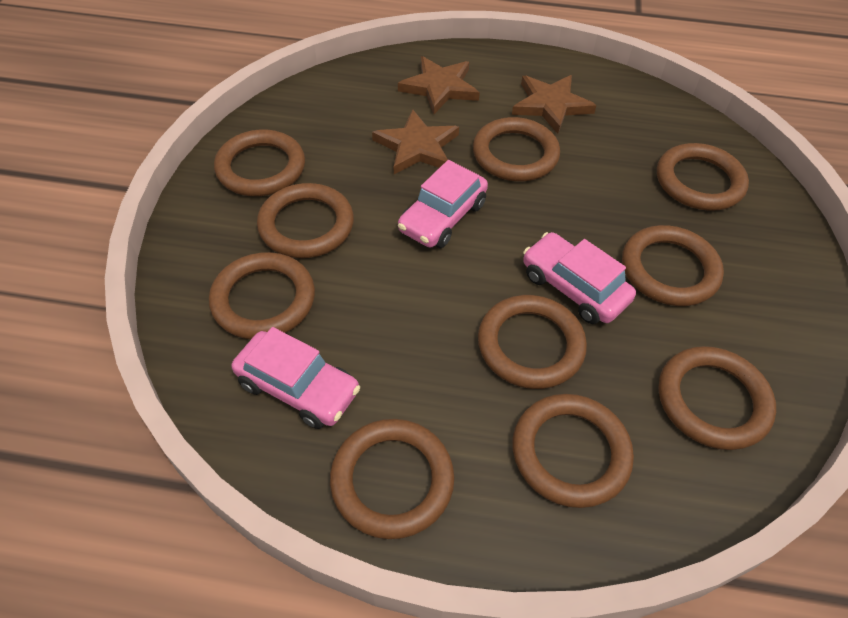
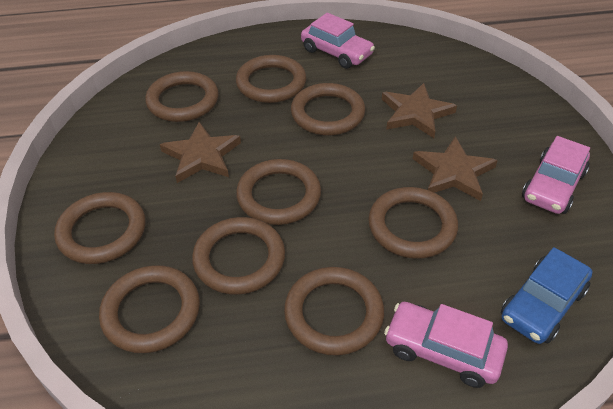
blue car: 0 -> 1
brown ring: 10 -> 9

